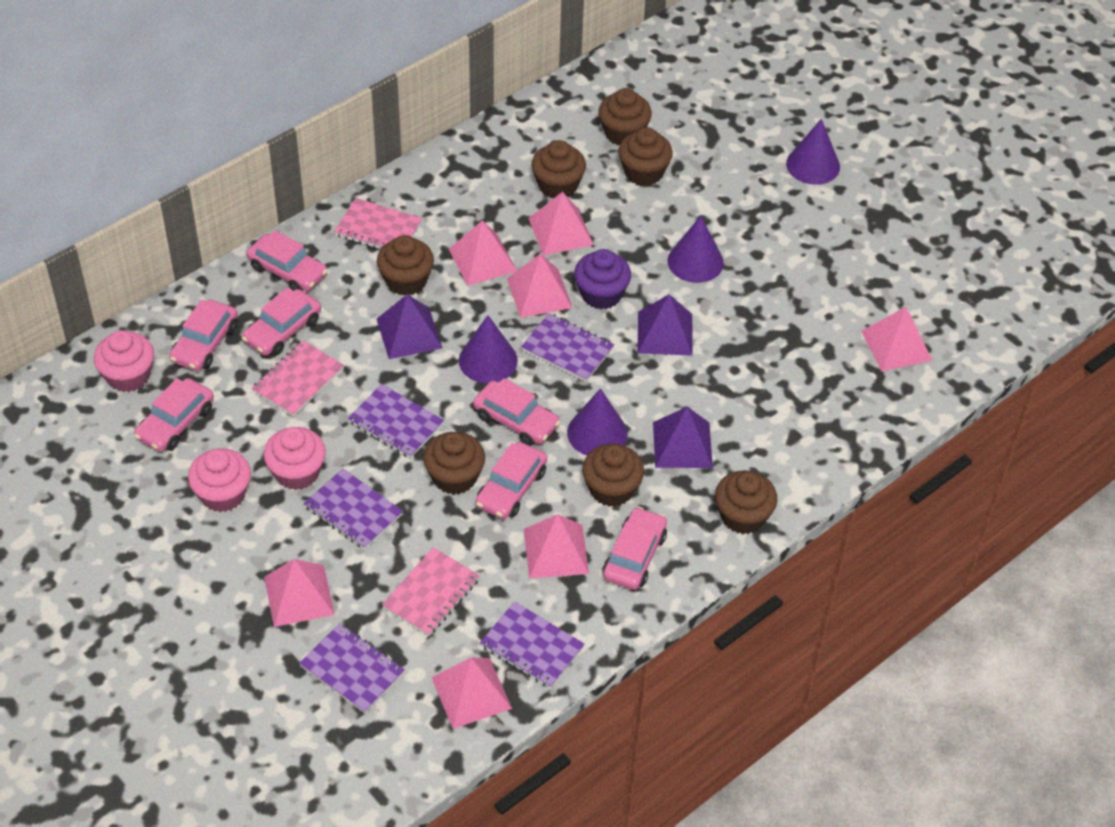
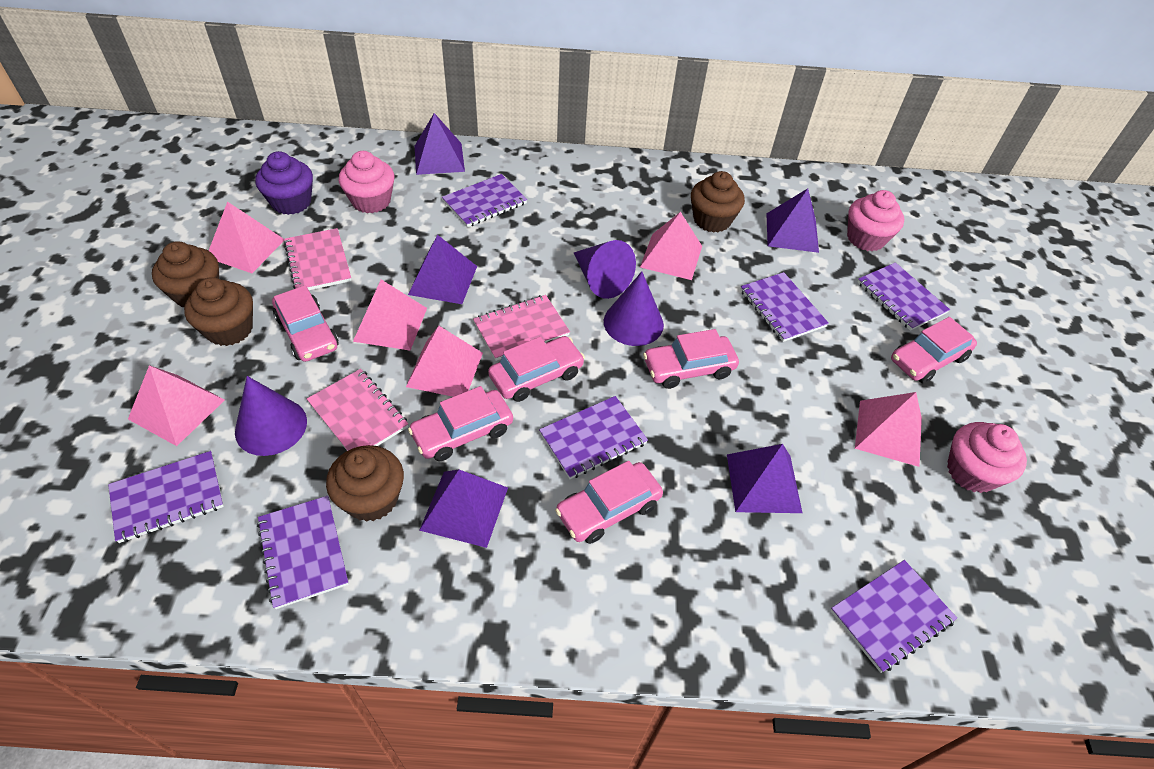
brown cupcake: 7 -> 4
pink car: 7 -> 6
pink pyramid: 7 -> 6
purple cone: 4 -> 3
purple notebook: 5 -> 7
purple pyramid: 3 -> 5

